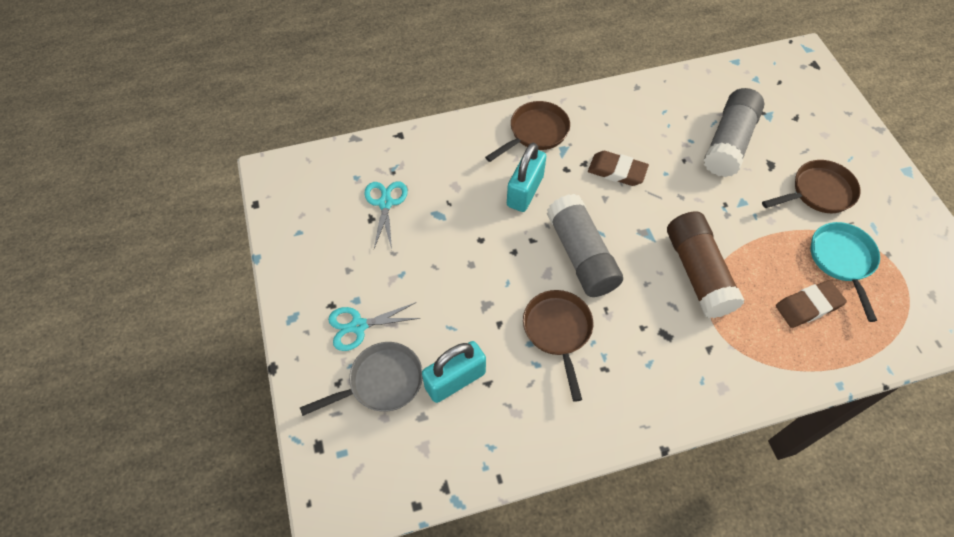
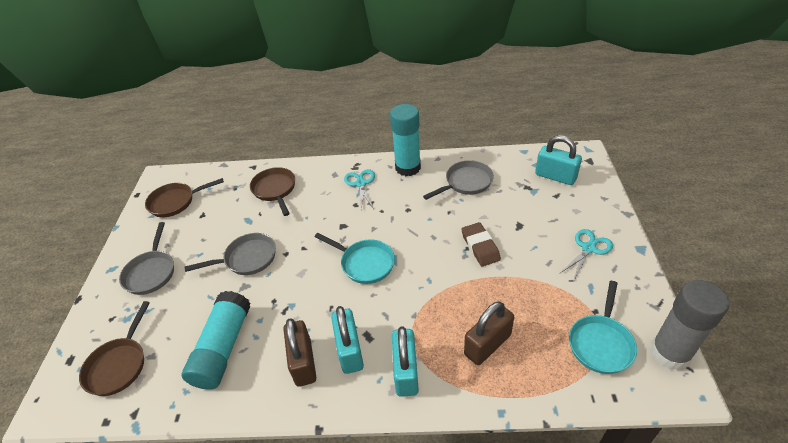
brown eraser: 2 -> 1
brown glue stick: 1 -> 0
brown padlock: 0 -> 2
grey glue stick: 2 -> 1
grey pan: 1 -> 3
turquoise glue stick: 0 -> 2
turquoise padlock: 2 -> 3
turquoise pan: 1 -> 2

